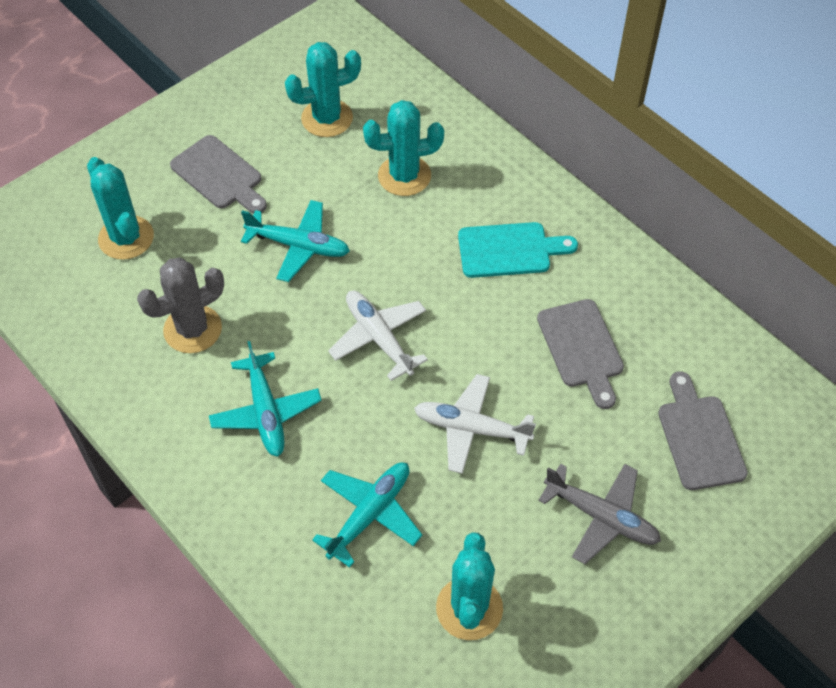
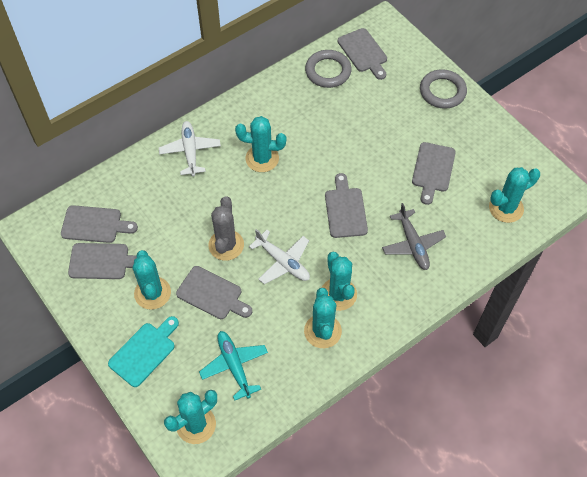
grey cutting board: 3 -> 6
grey ring: 0 -> 2
turquoise cactus: 4 -> 6
turquoise plane: 3 -> 1

